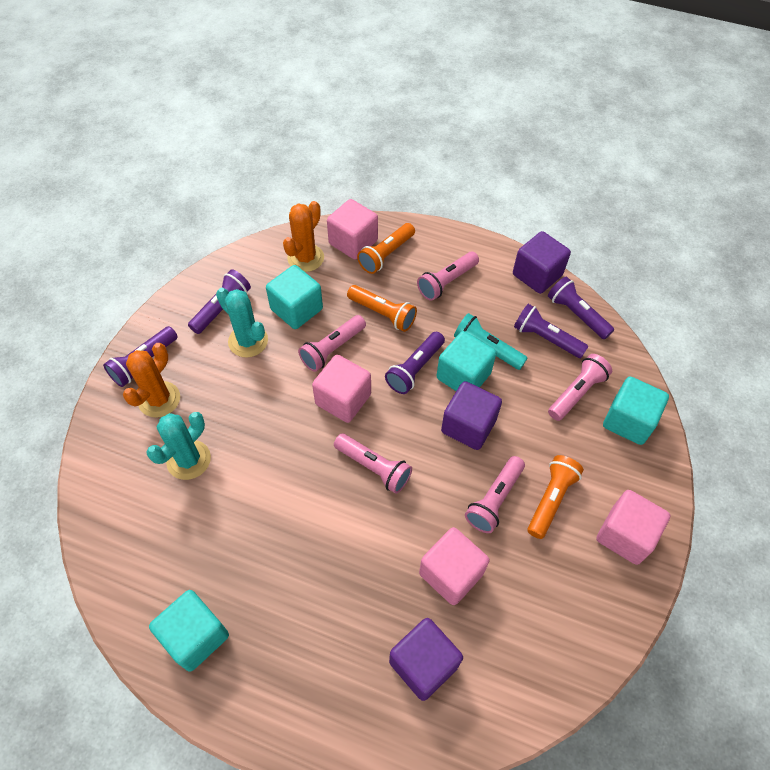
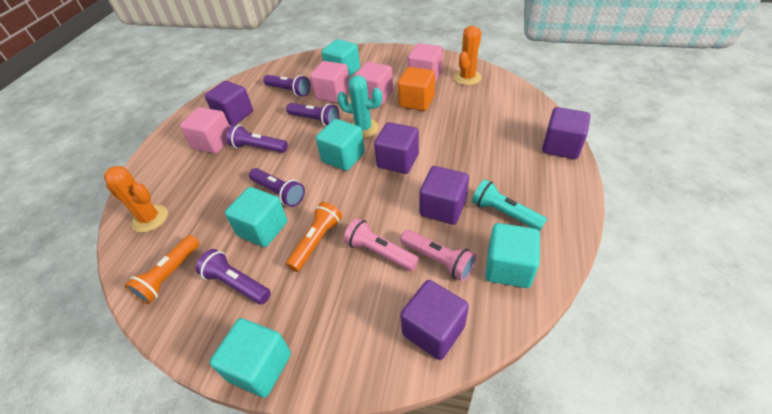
orange cube: 0 -> 1
orange flashlight: 3 -> 2
pink flashlight: 5 -> 2
purple cube: 3 -> 5
turquoise cactus: 2 -> 1
turquoise cube: 4 -> 5

